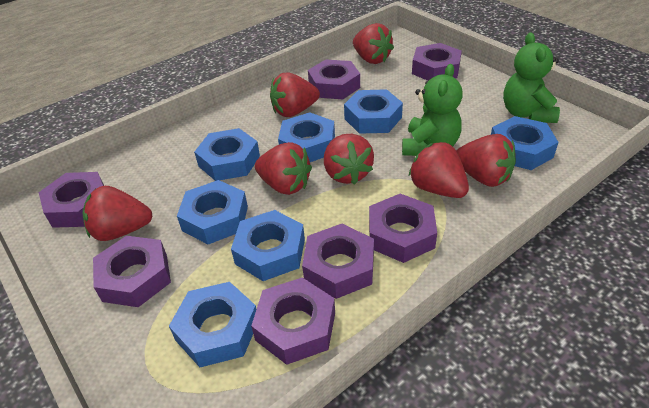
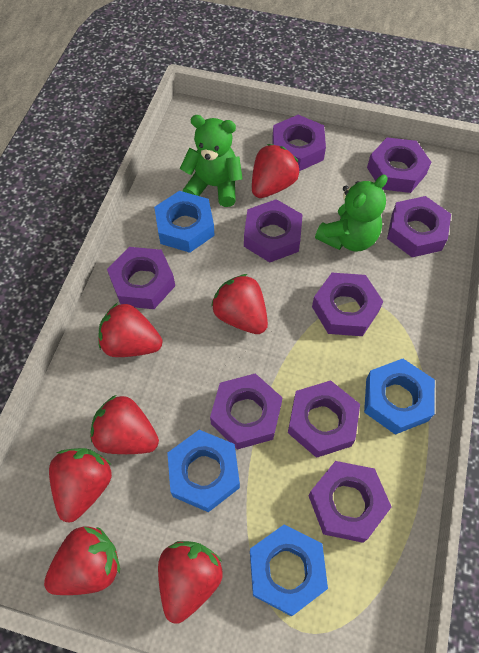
blue nut: 7 -> 4
purple nut: 7 -> 9

